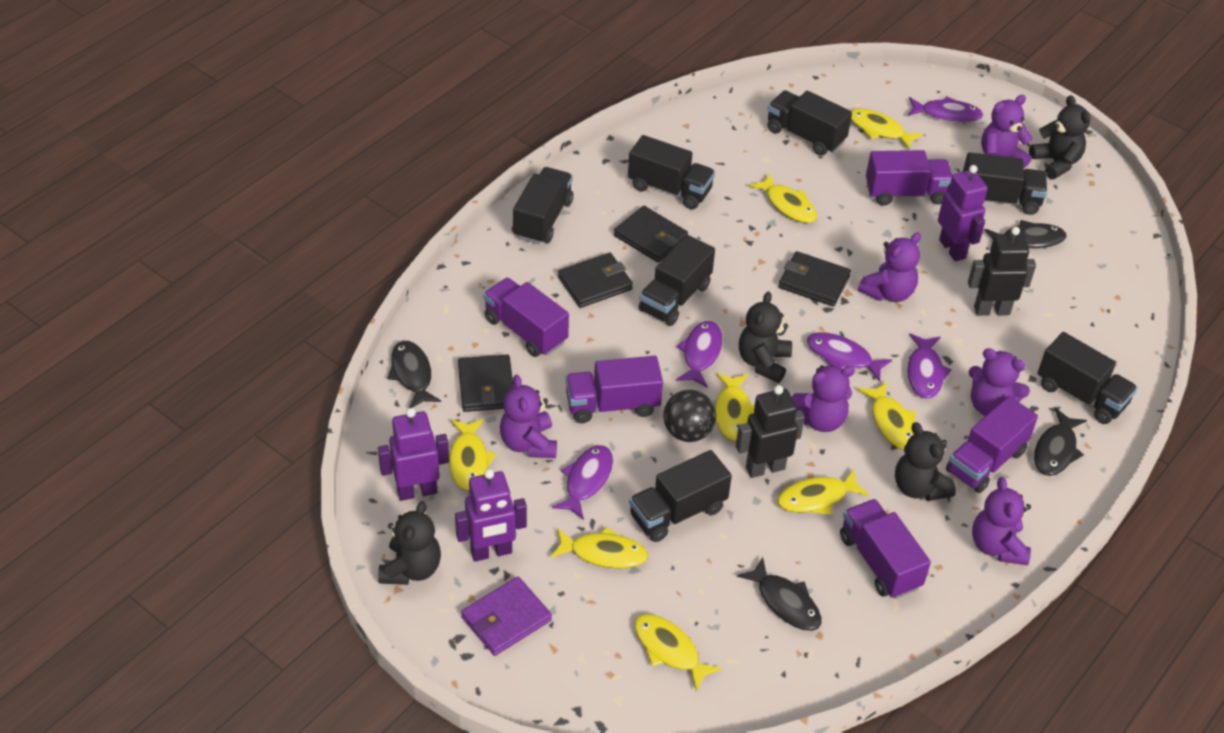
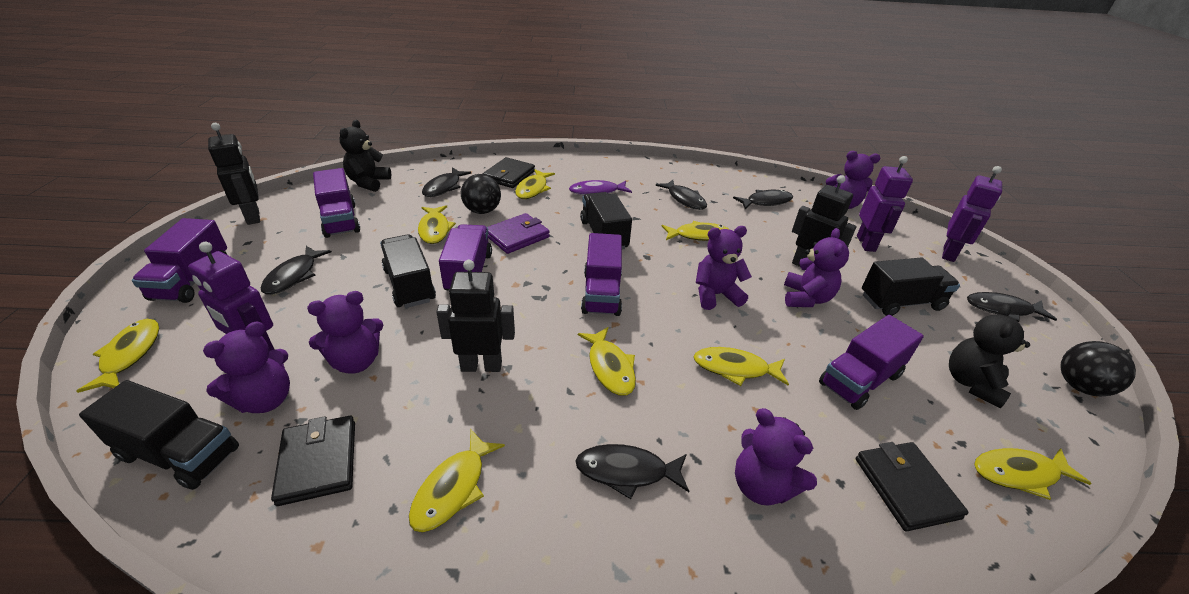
black ball: 1 -> 2
black fish: 4 -> 6
black robot: 2 -> 3
black teddy bear: 4 -> 2
black truck: 7 -> 4
black wallet: 4 -> 3
purple fish: 5 -> 1

